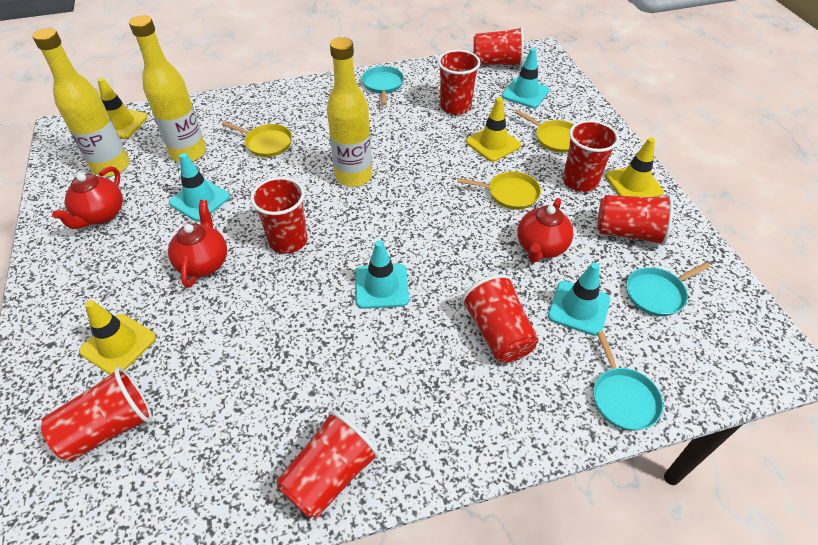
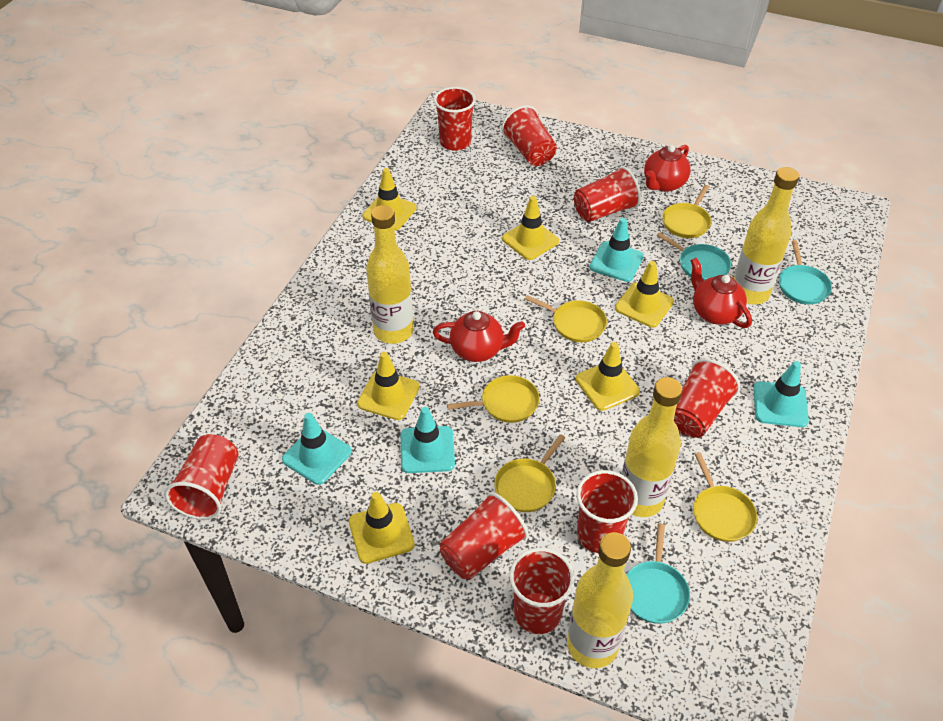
yellow bottle: 3 -> 4
yellow pan: 3 -> 5
yellow traffic cone: 4 -> 6

